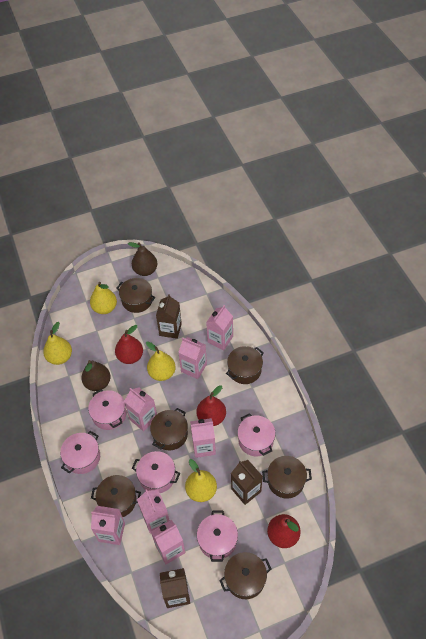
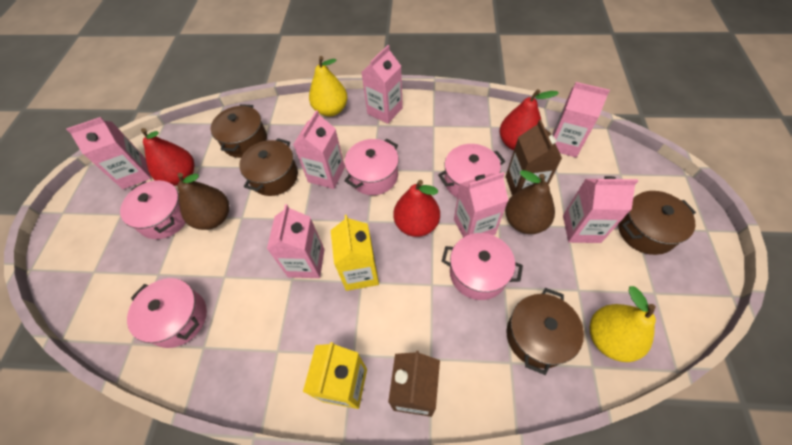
brown carton: 3 -> 2
brown pot: 6 -> 4
yellow carton: 0 -> 2
yellow pear: 4 -> 2

